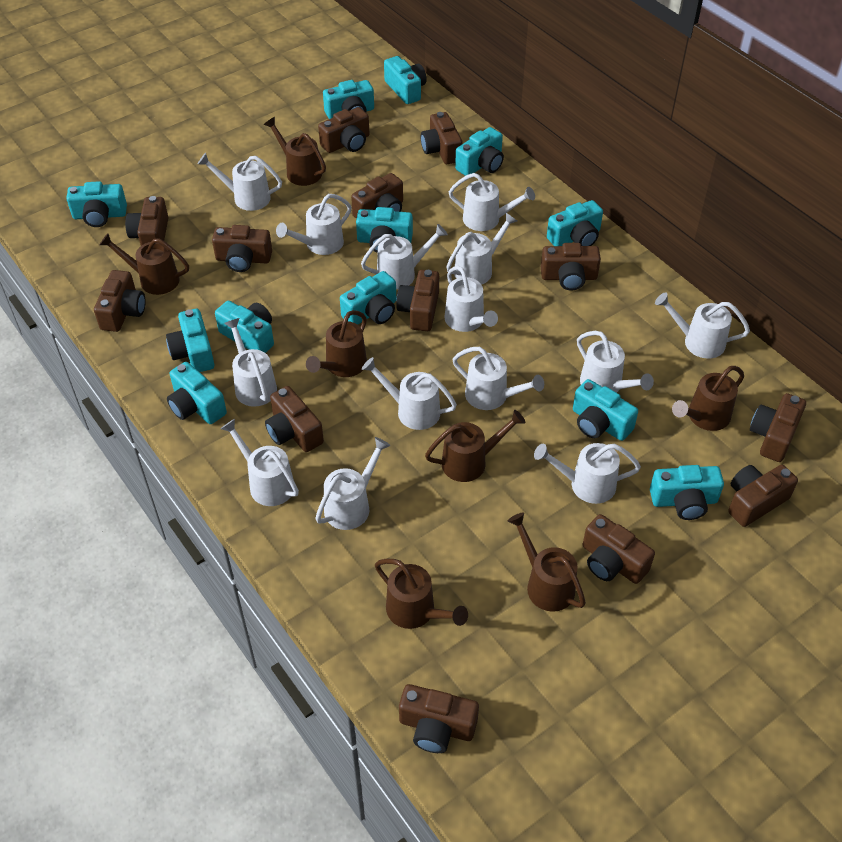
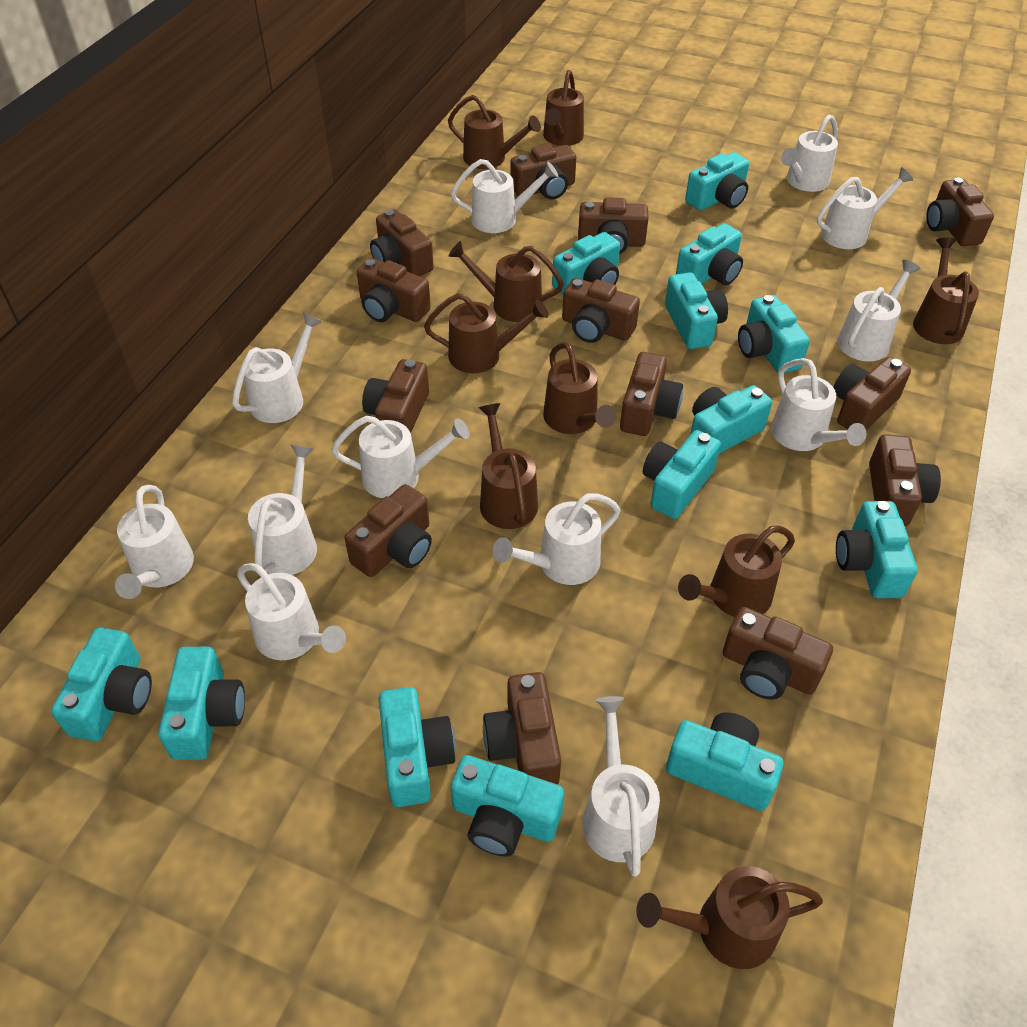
brown watering can: 7 -> 9
turquoise camera: 12 -> 13
white watering can: 14 -> 12

